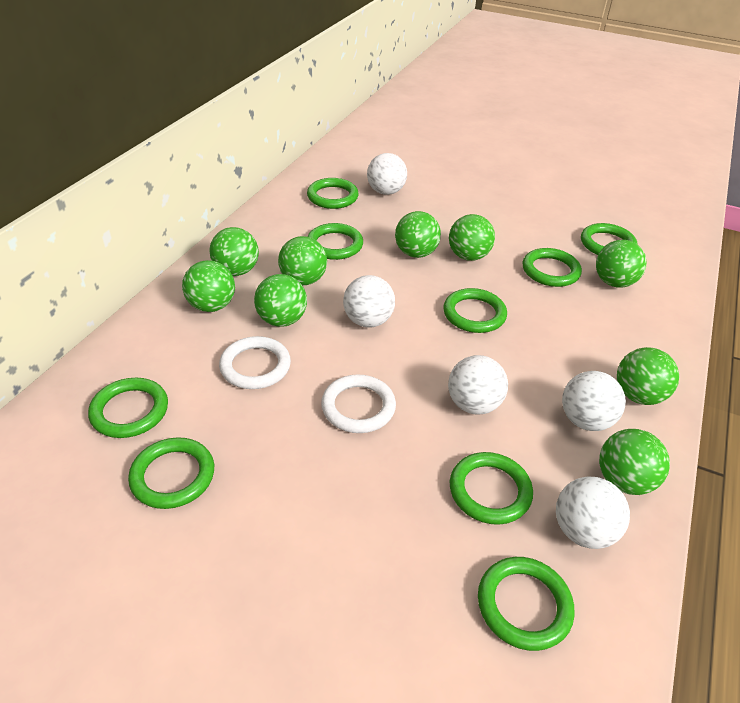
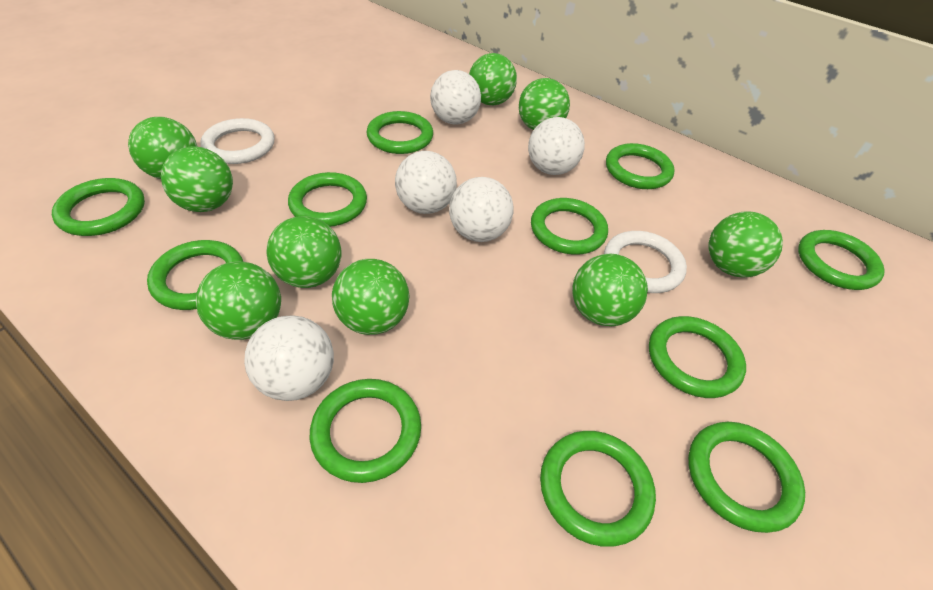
green ring: 9 -> 11

